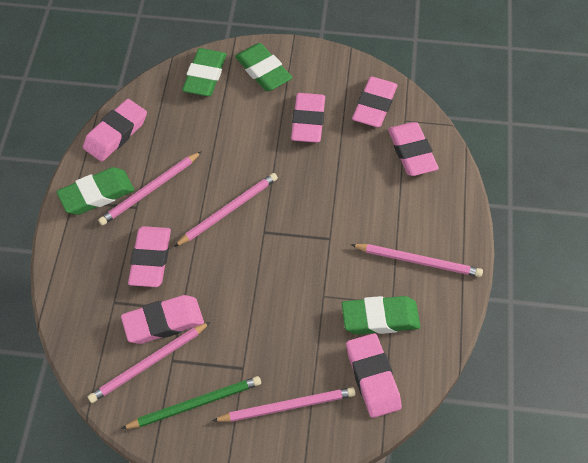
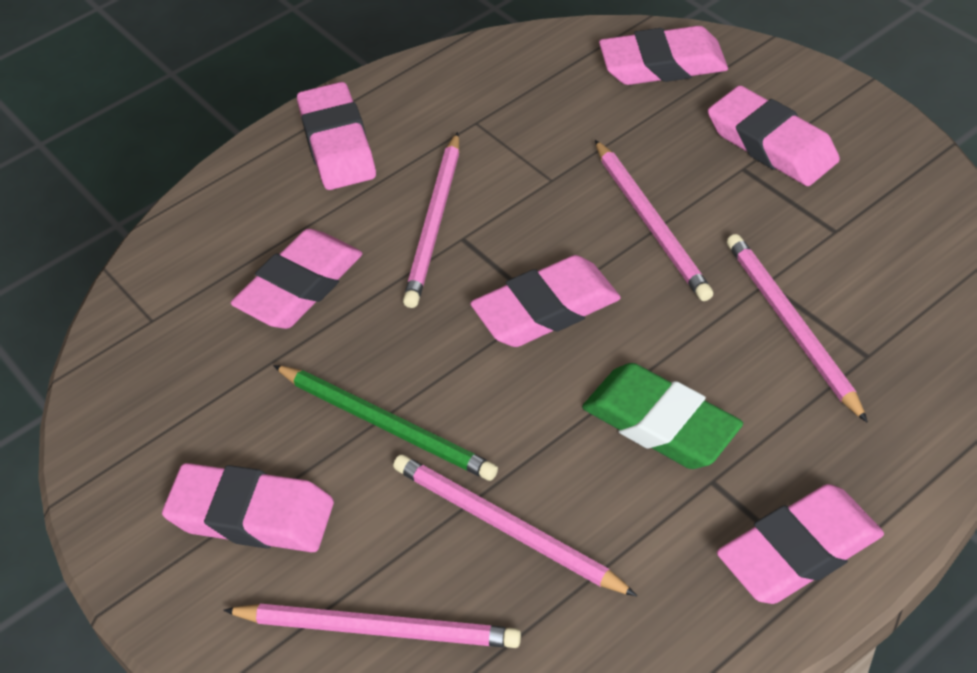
green eraser: 4 -> 1

